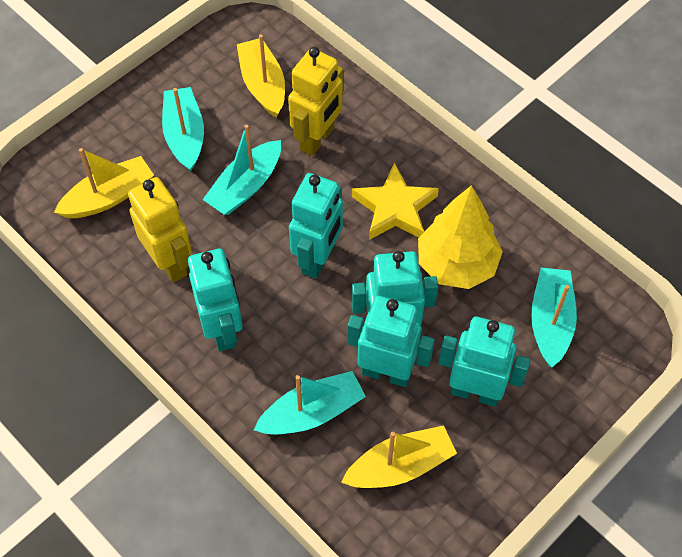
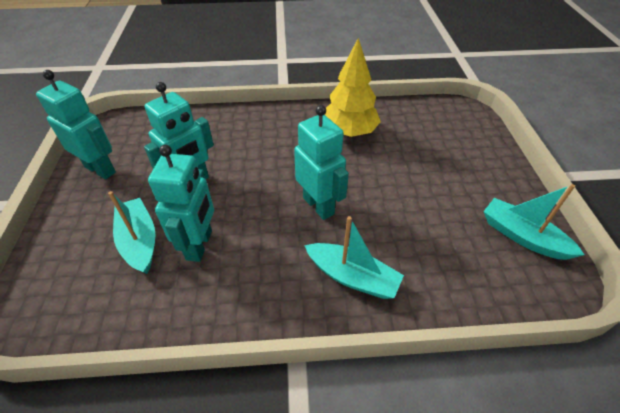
turquoise boat: 4 -> 3
turquoise robot: 5 -> 4
yellow boat: 3 -> 0
yellow robot: 2 -> 0
yellow star: 1 -> 0

